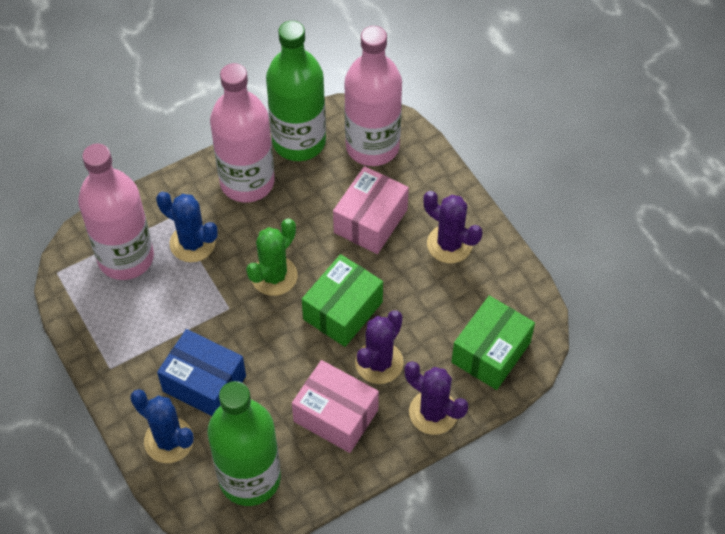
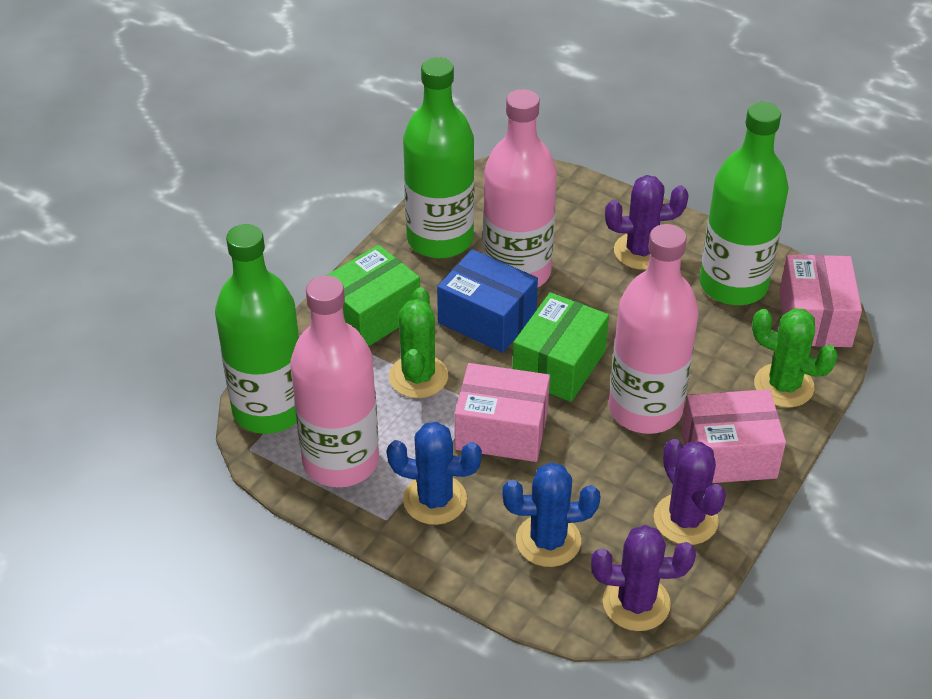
green bottle: 2 -> 3
green cactus: 1 -> 2
pink box: 2 -> 3

